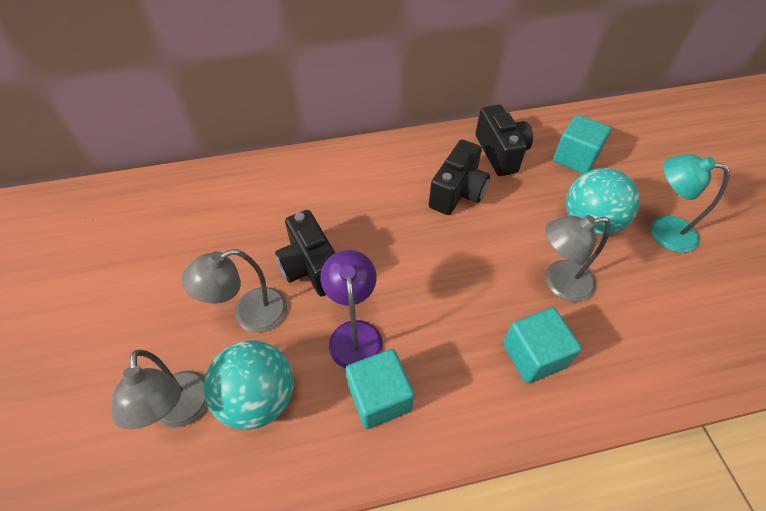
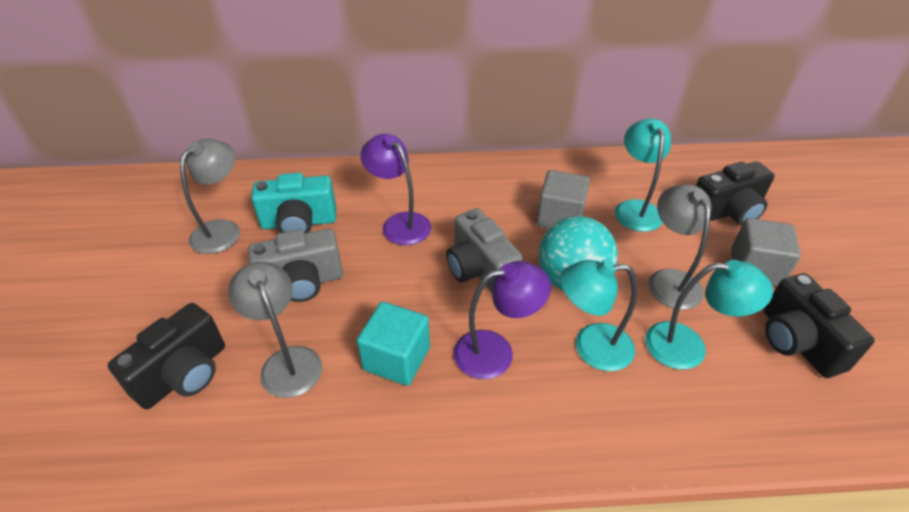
grey camera: 0 -> 2
grey cube: 0 -> 2
purple lamp: 1 -> 2
turquoise ball: 2 -> 1
turquoise camera: 0 -> 1
turquoise cube: 3 -> 1
turquoise lamp: 1 -> 3

